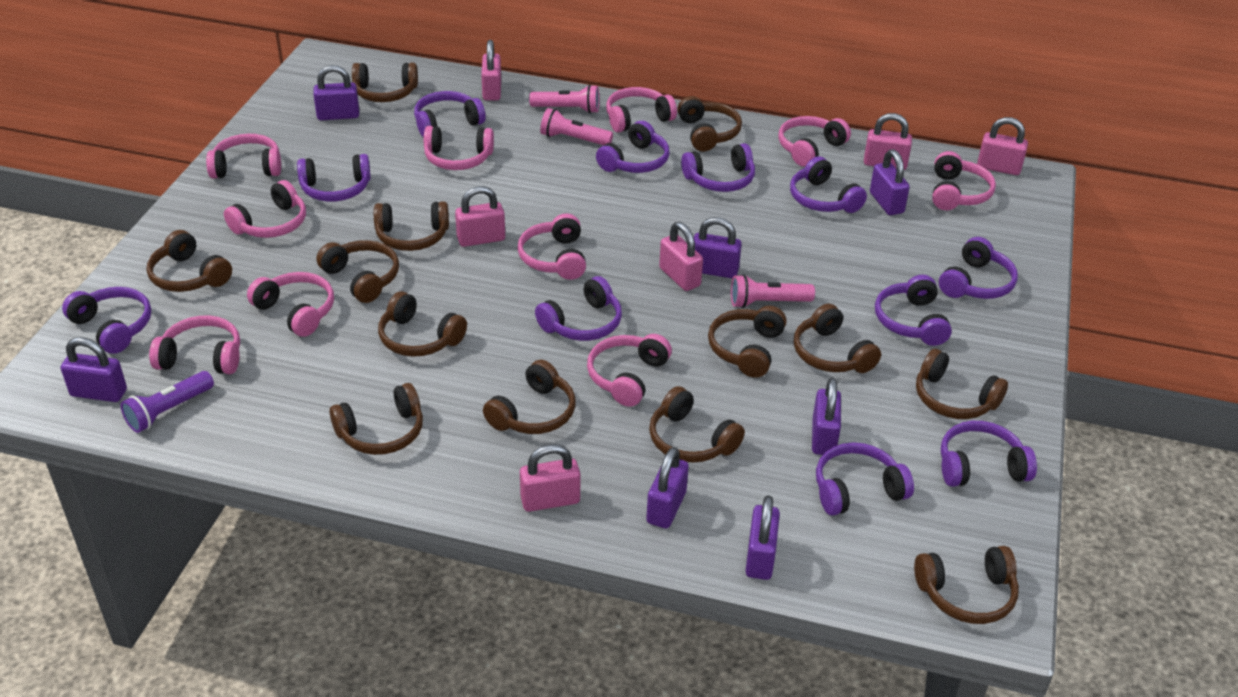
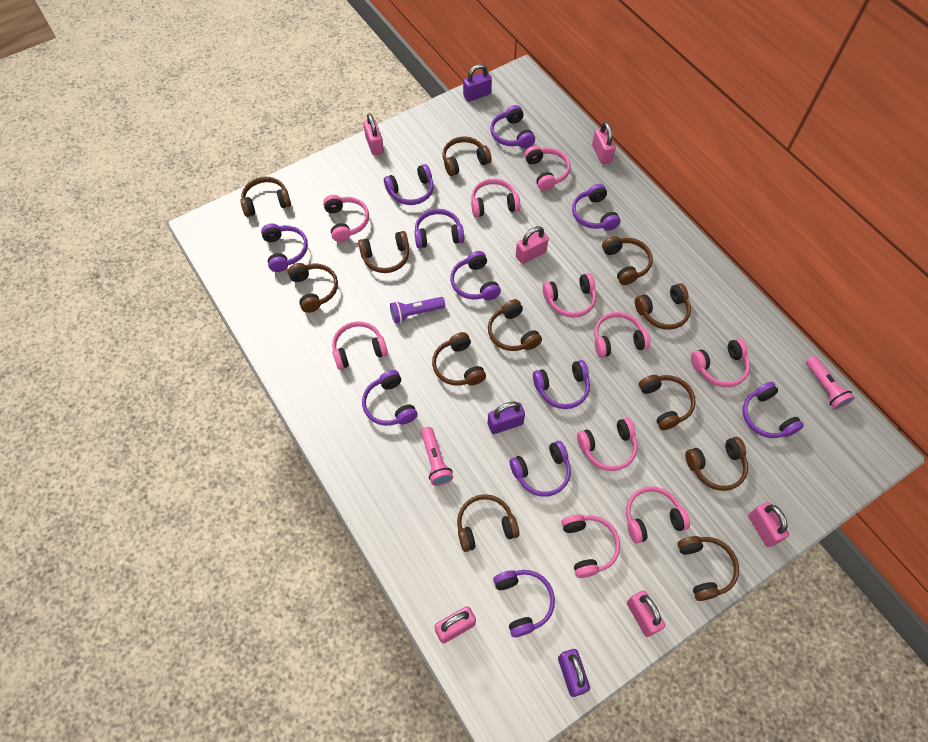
brown headphones: 13 -> 12
pink flashlight: 3 -> 2
purple padlock: 7 -> 3

